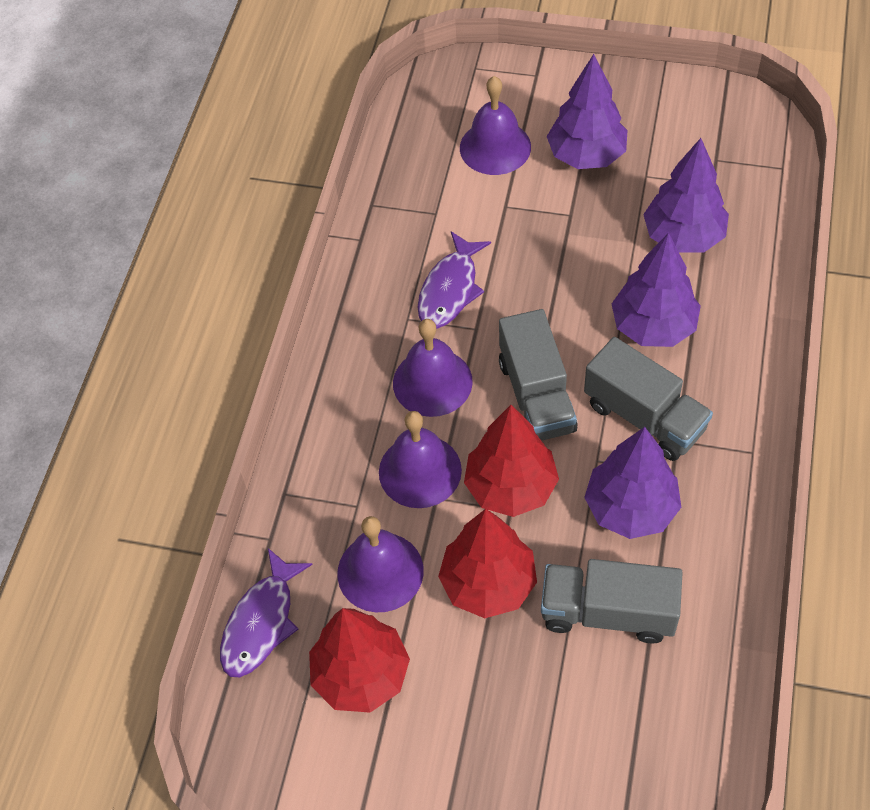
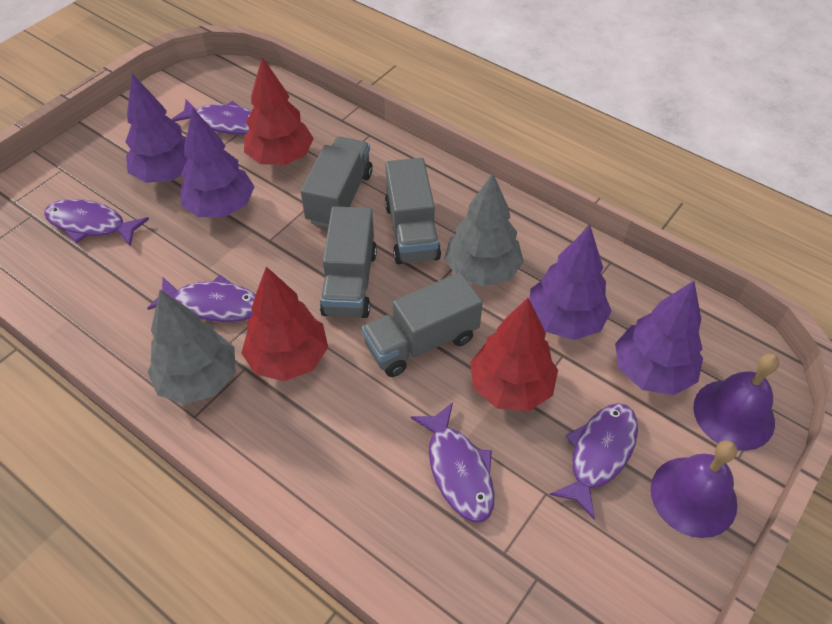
grey tree: 0 -> 2
grey truck: 3 -> 4
purple bell: 4 -> 2
purple fish: 2 -> 5

